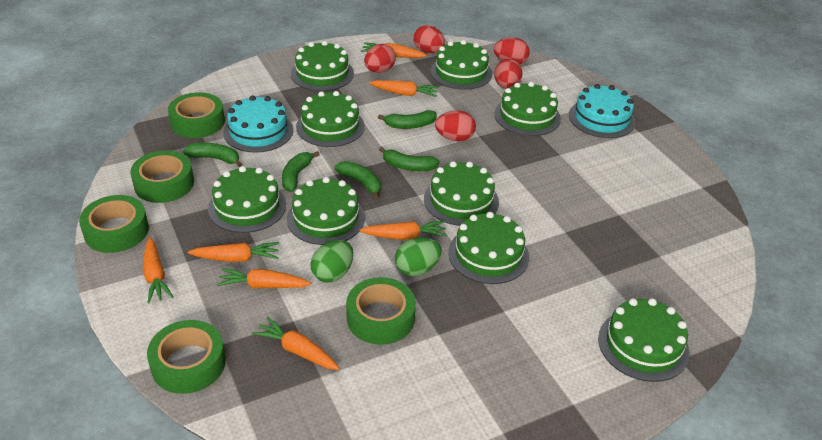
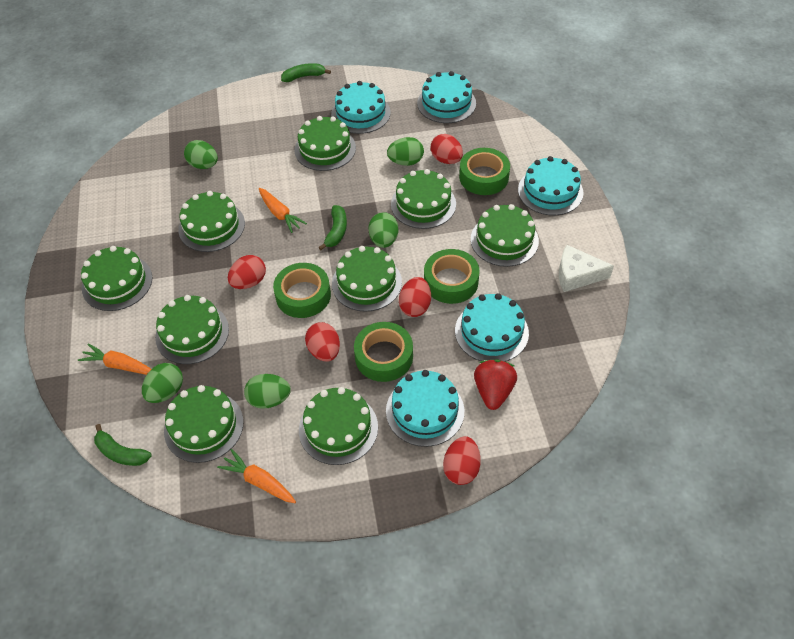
green banana: 5 -> 3
green egg: 2 -> 5
green tape: 5 -> 4
orange carrot: 7 -> 3
red strawberry: 0 -> 1
turquoise cake: 2 -> 5
white cheese: 0 -> 1

